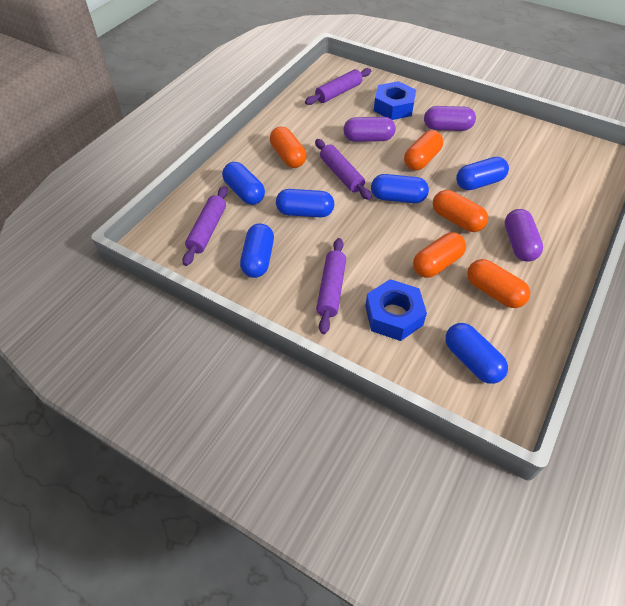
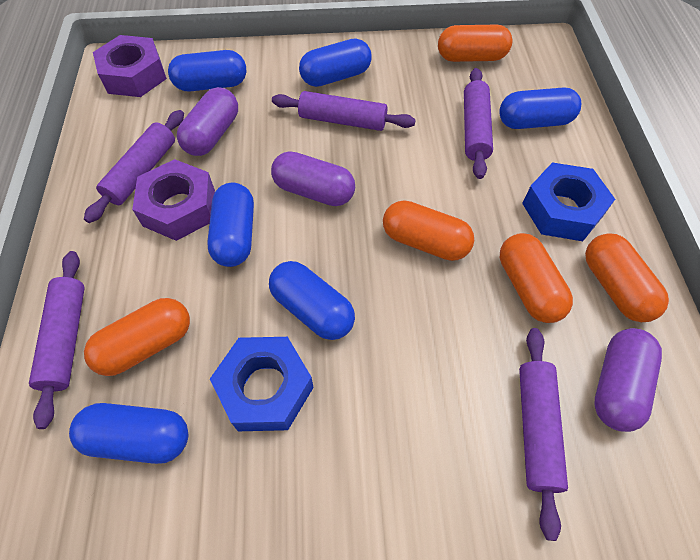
purple nut: 0 -> 2
purple rolling pin: 4 -> 5

